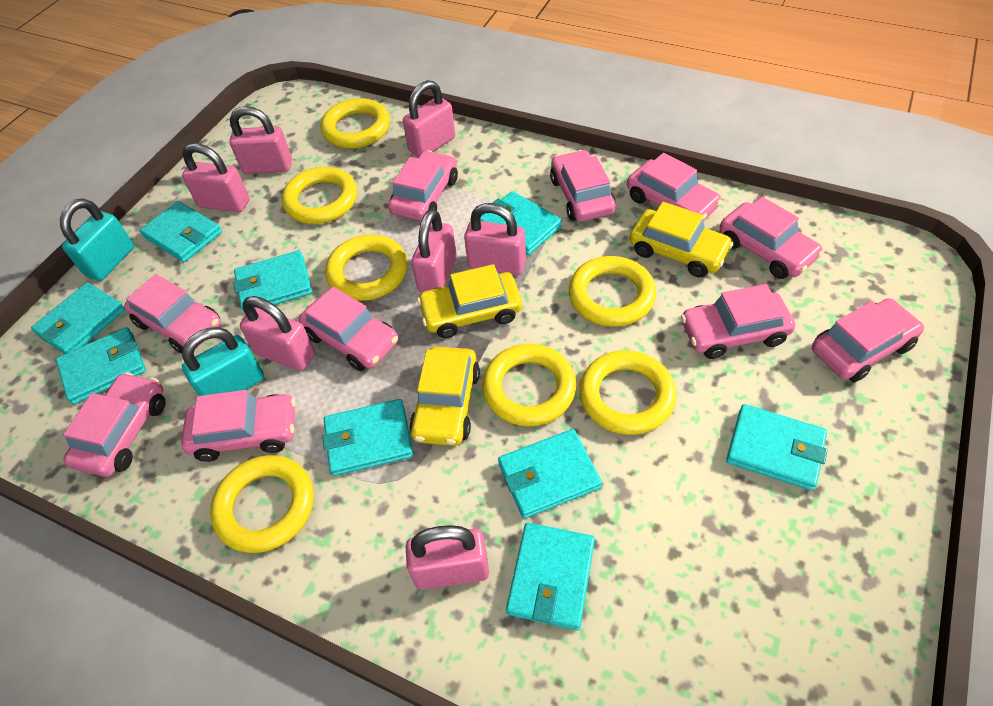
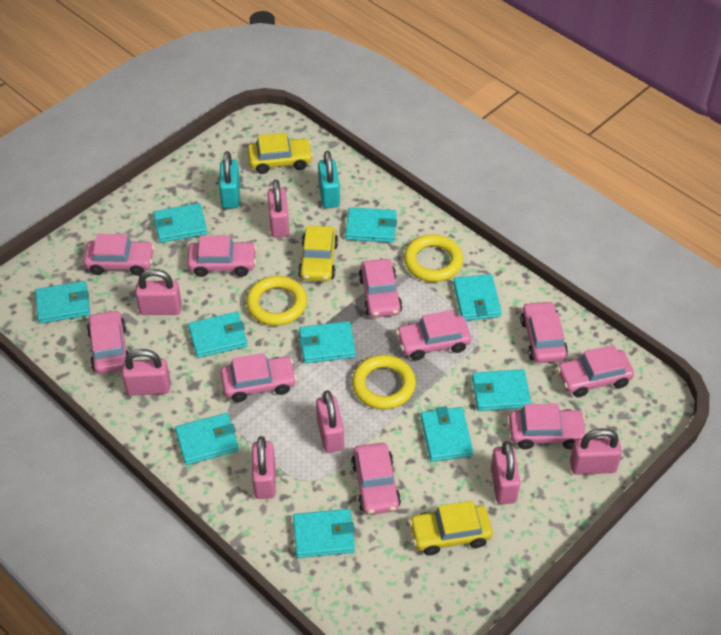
turquoise wallet: 9 -> 10
yellow ring: 7 -> 3

